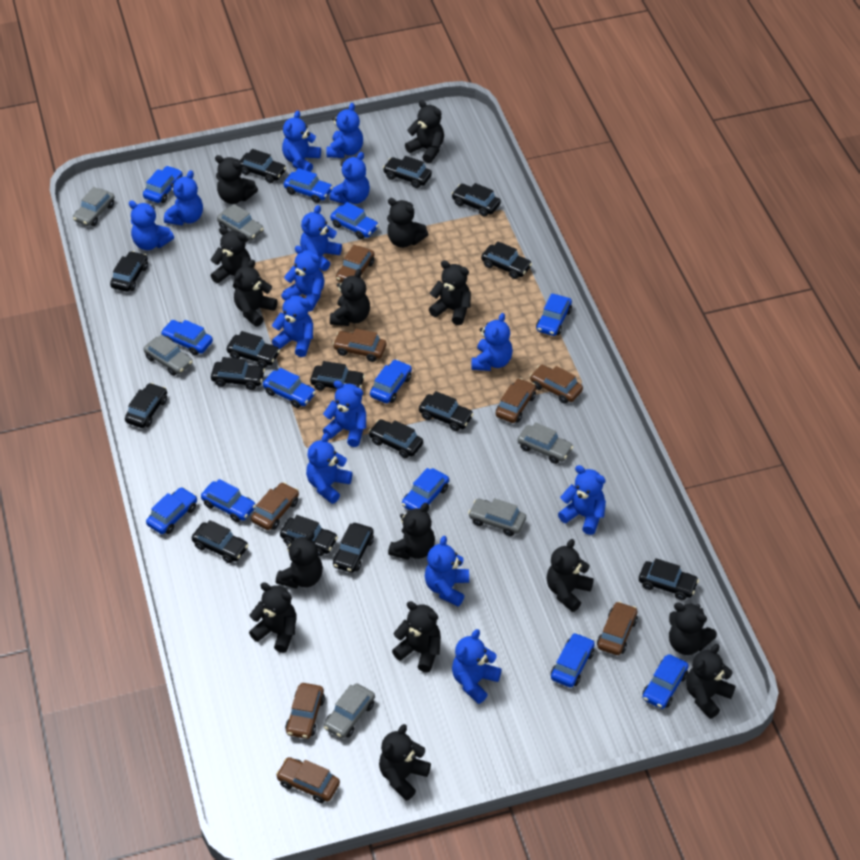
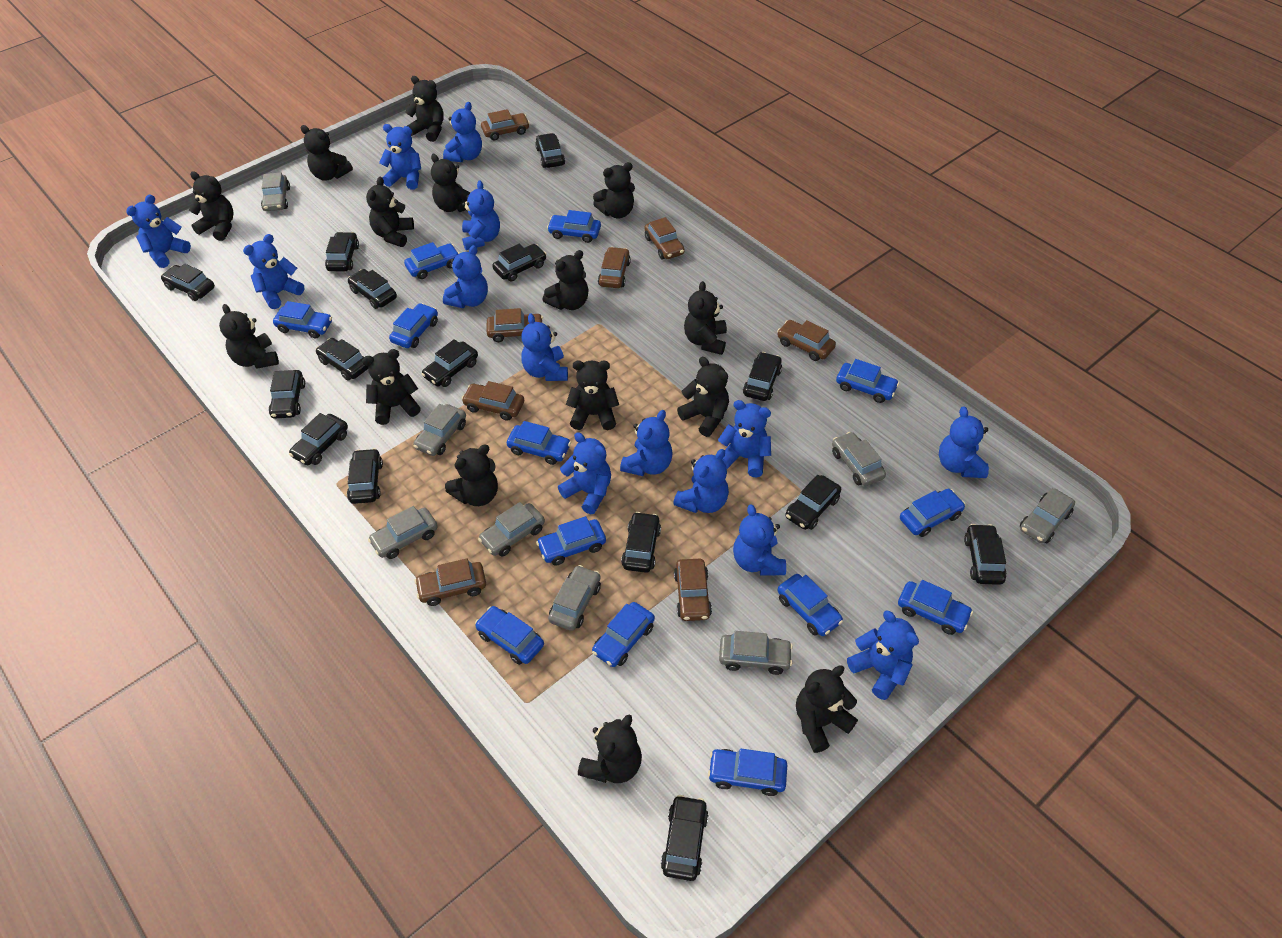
blue car: 12 -> 13
grey car: 6 -> 8

